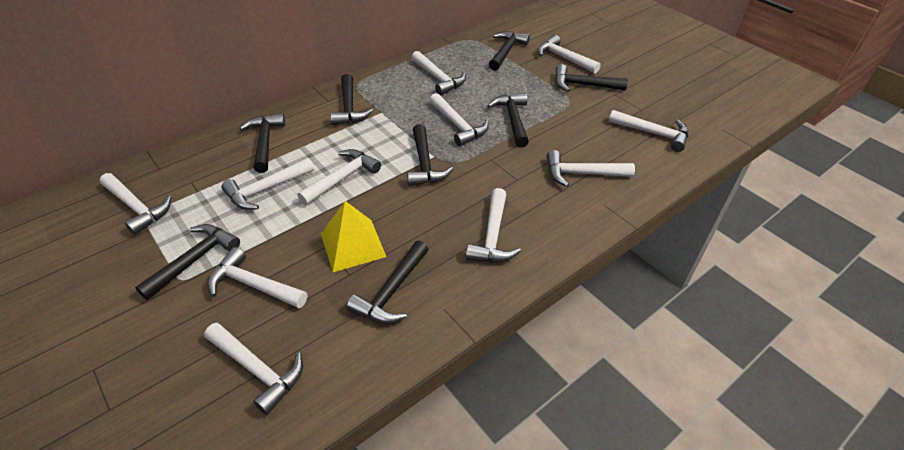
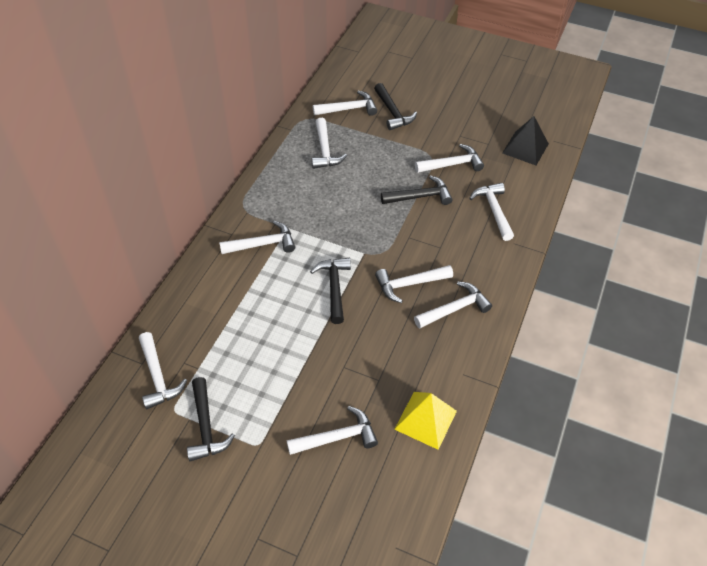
black hammer: 8 -> 4
black pyramid: 0 -> 1
white hammer: 11 -> 9

